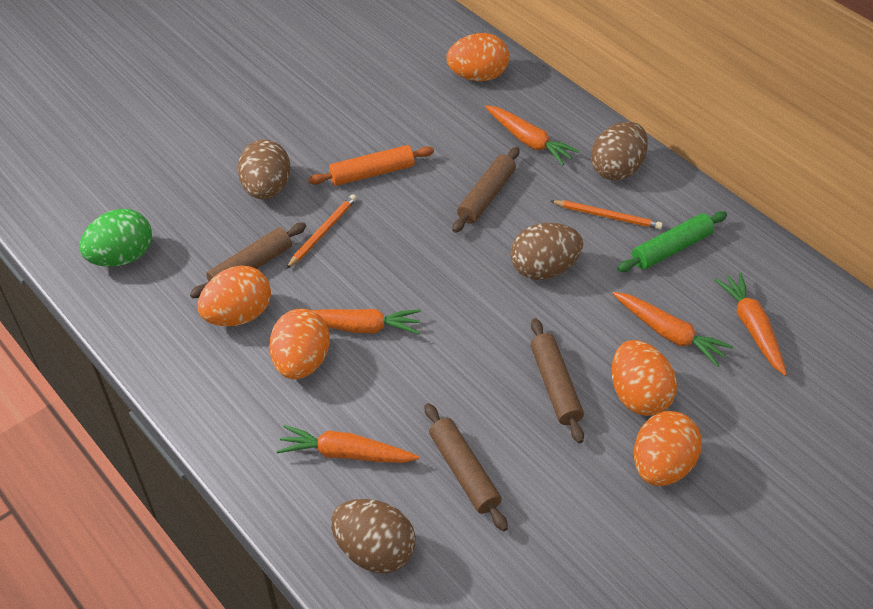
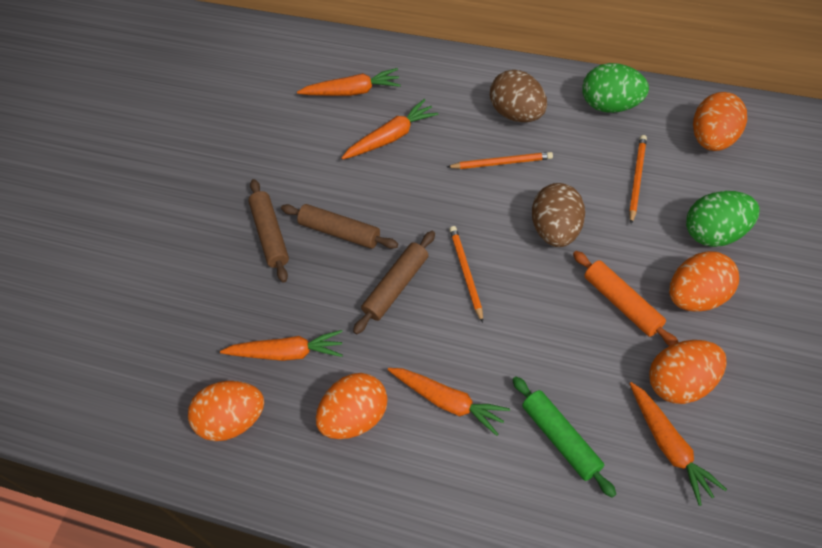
brown egg: 4 -> 2
brown rolling pin: 4 -> 3
green egg: 1 -> 2
orange pencil: 2 -> 3

